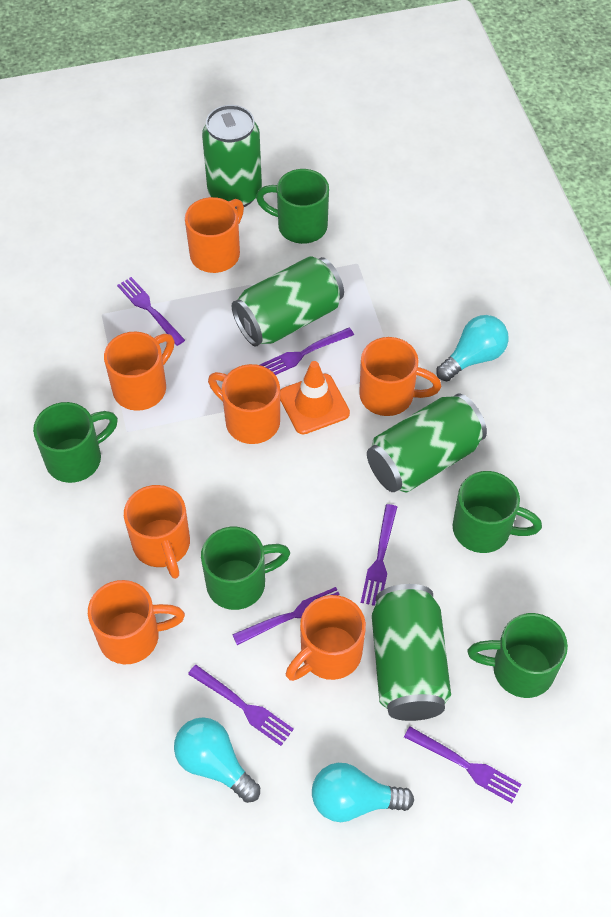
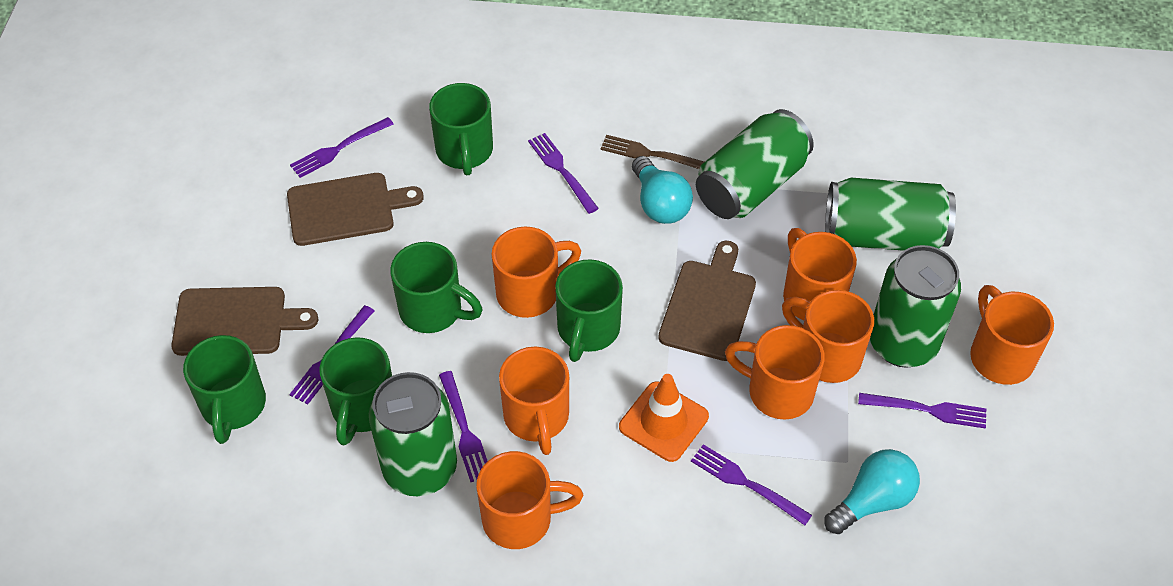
brown cutting board: 0 -> 3
brown fork: 0 -> 1
turquoise light bulb: 3 -> 2

